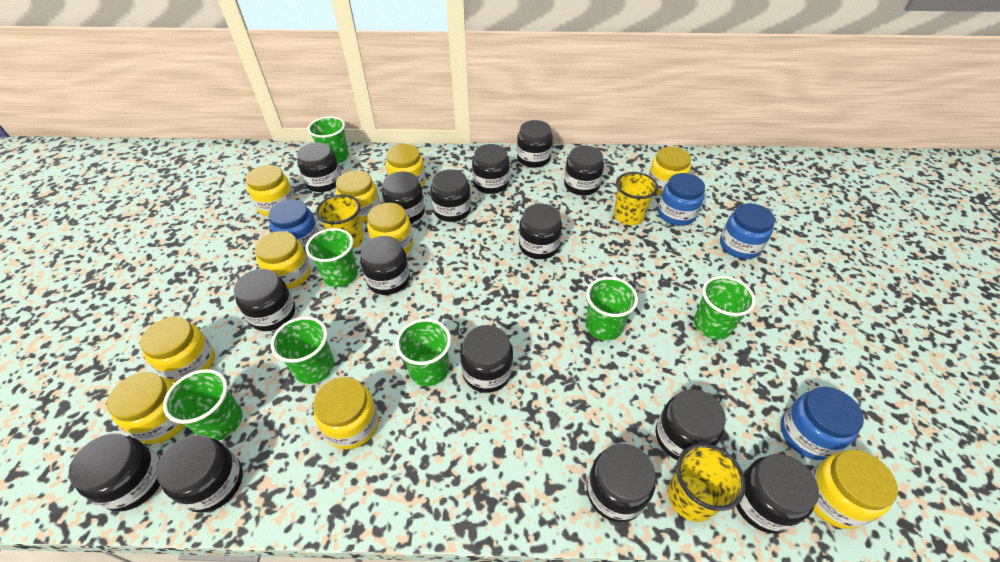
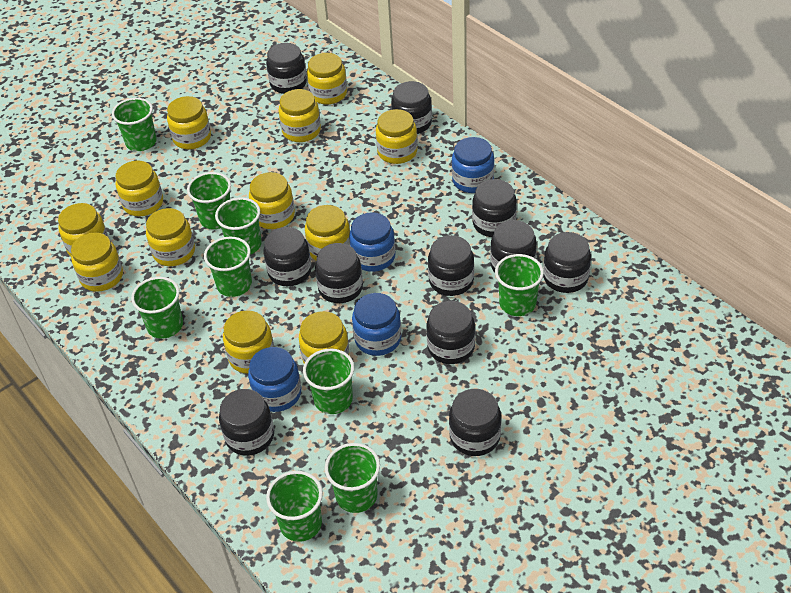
black jar: 15 -> 11
green cup: 7 -> 9
yellow cup: 3 -> 0
yellow jar: 10 -> 12

